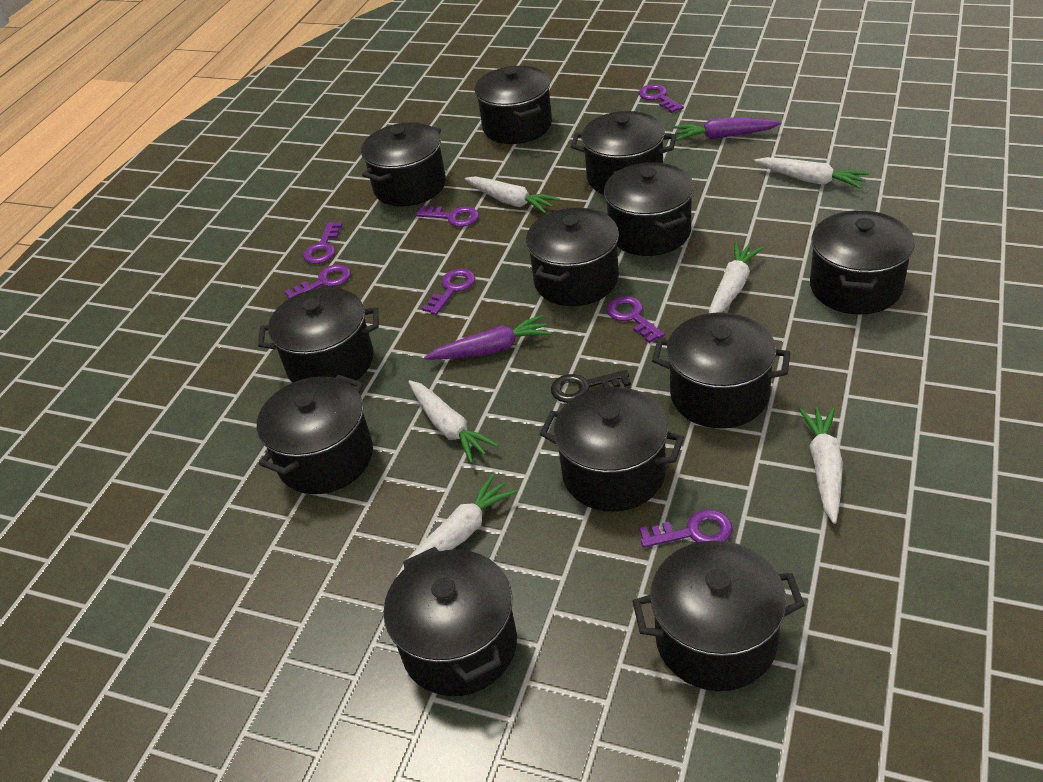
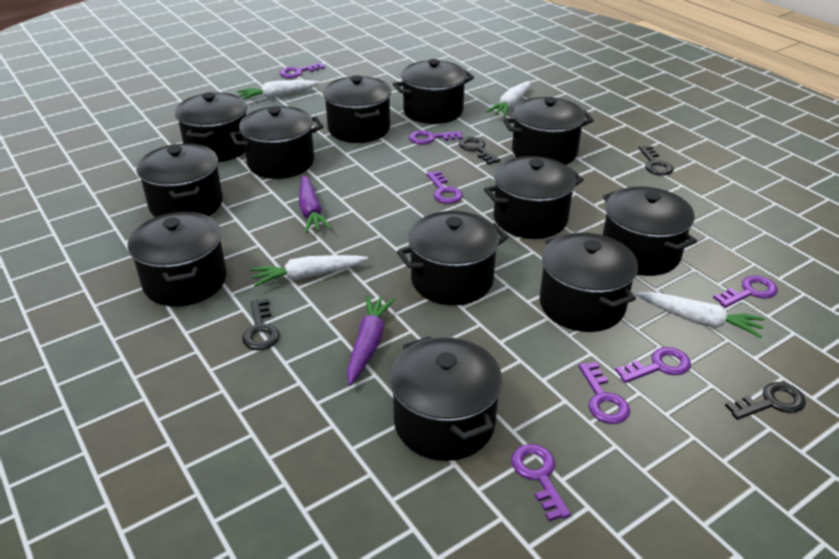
black key: 1 -> 4
white carrot: 6 -> 4

